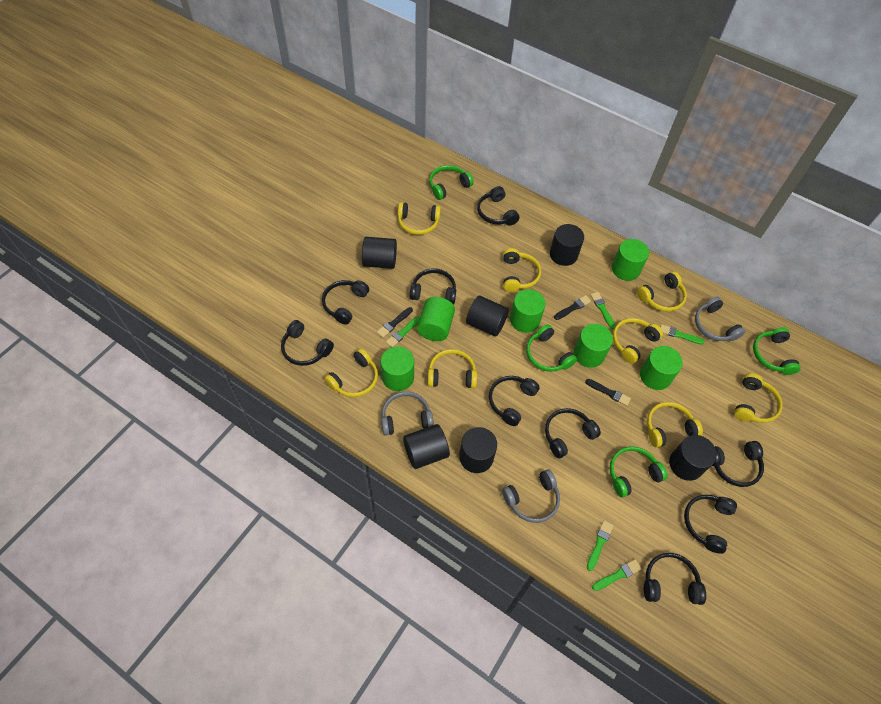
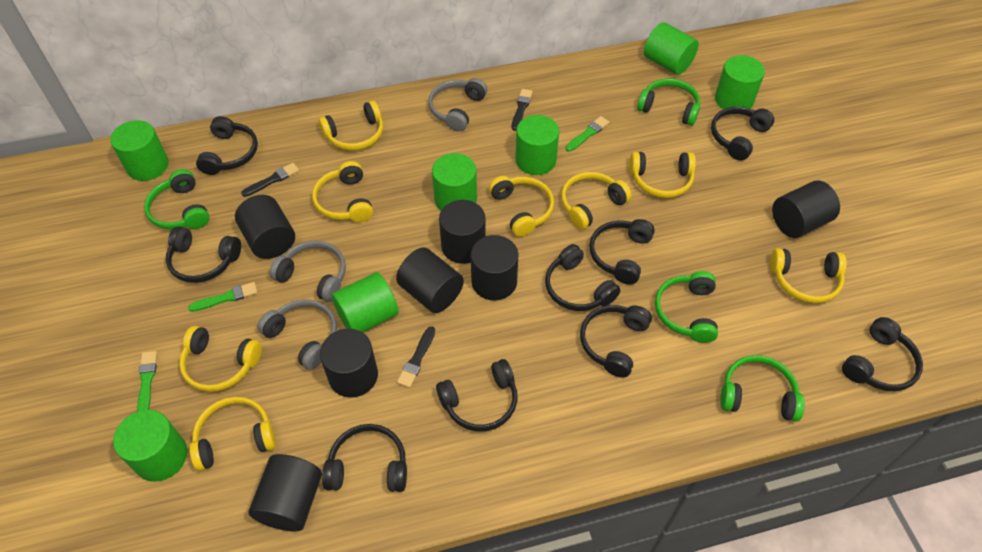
black cylinder: 6 -> 7
green brush: 5 -> 3
green cylinder: 6 -> 7

